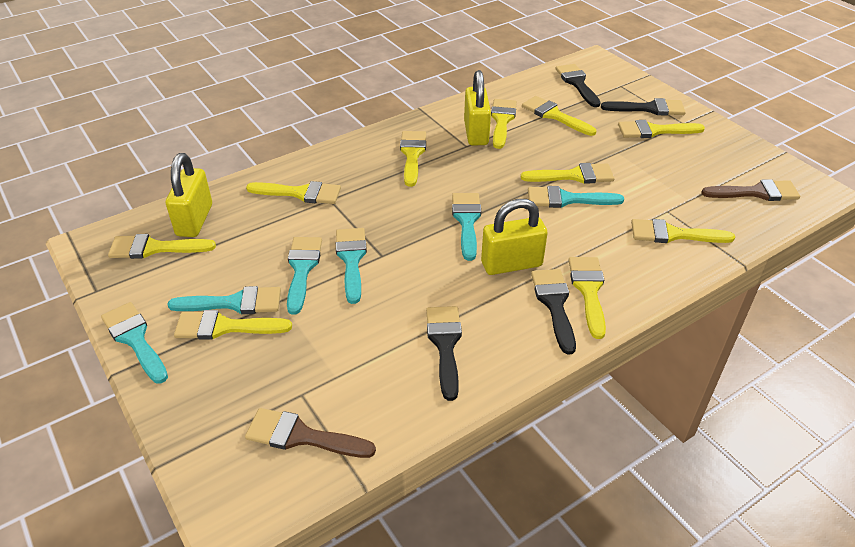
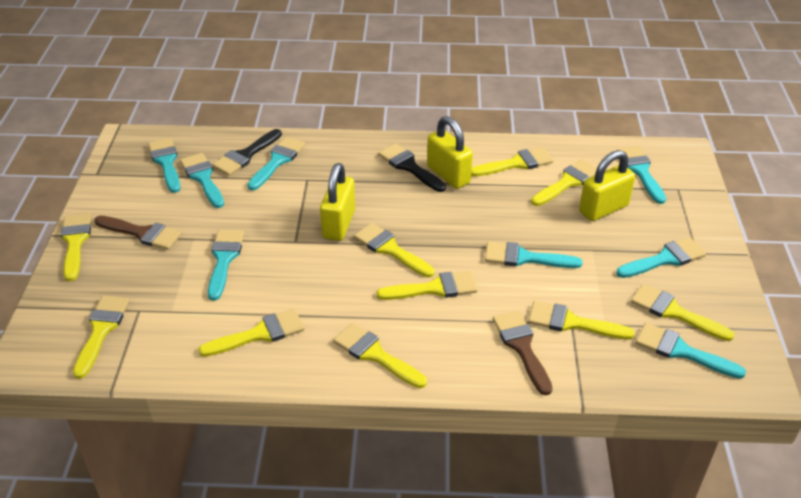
black brush: 4 -> 2
turquoise brush: 6 -> 8

